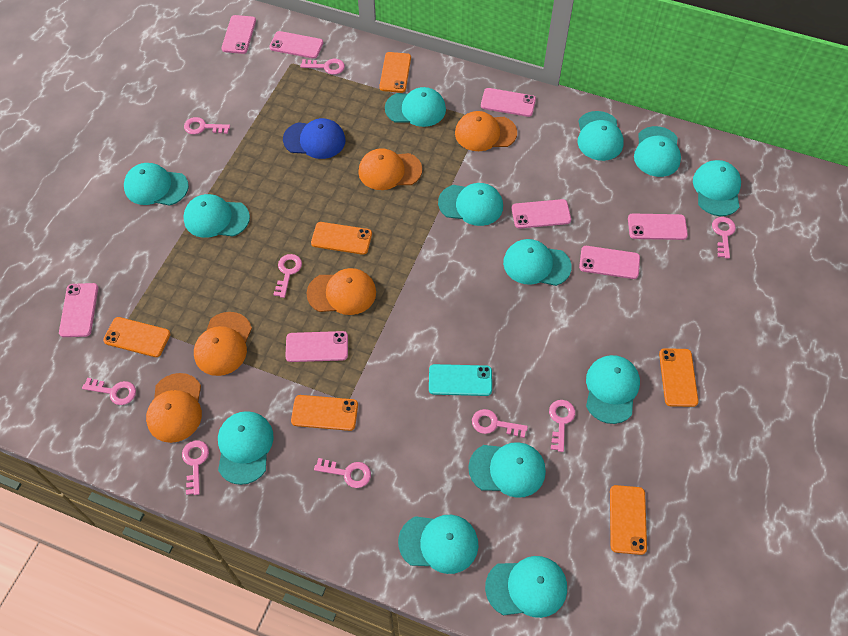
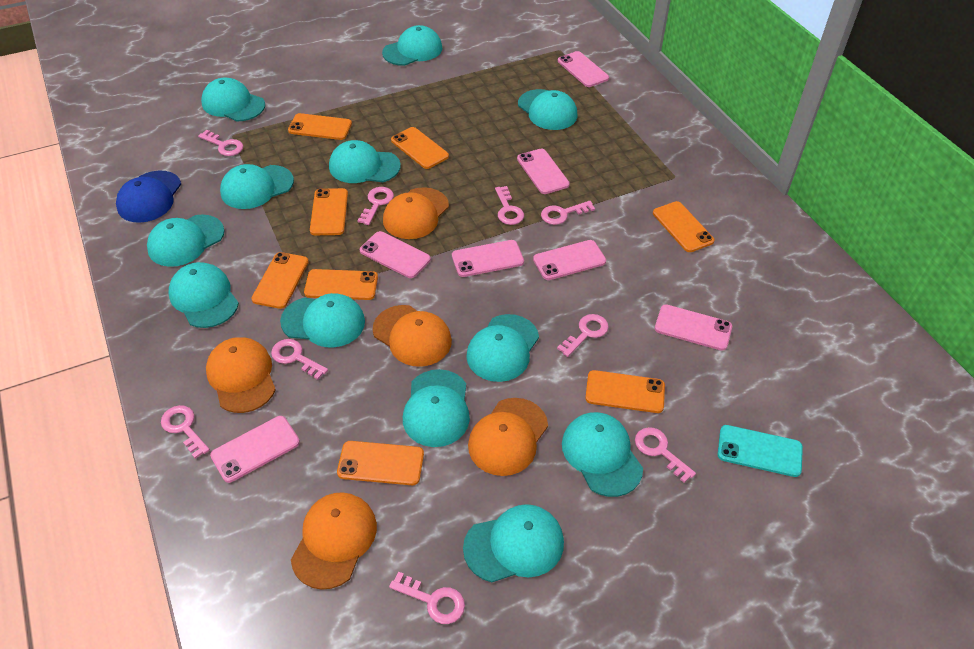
orange phone: 6 -> 8
pink phone: 8 -> 7
turquoise cap: 13 -> 12

